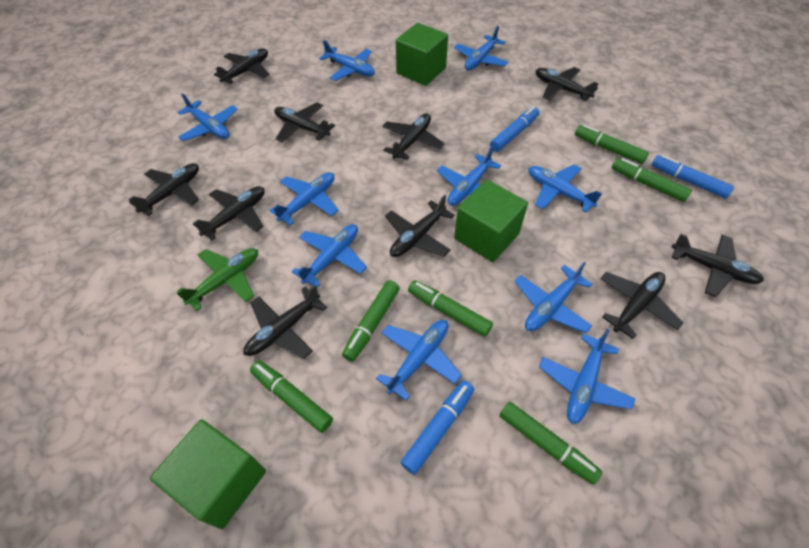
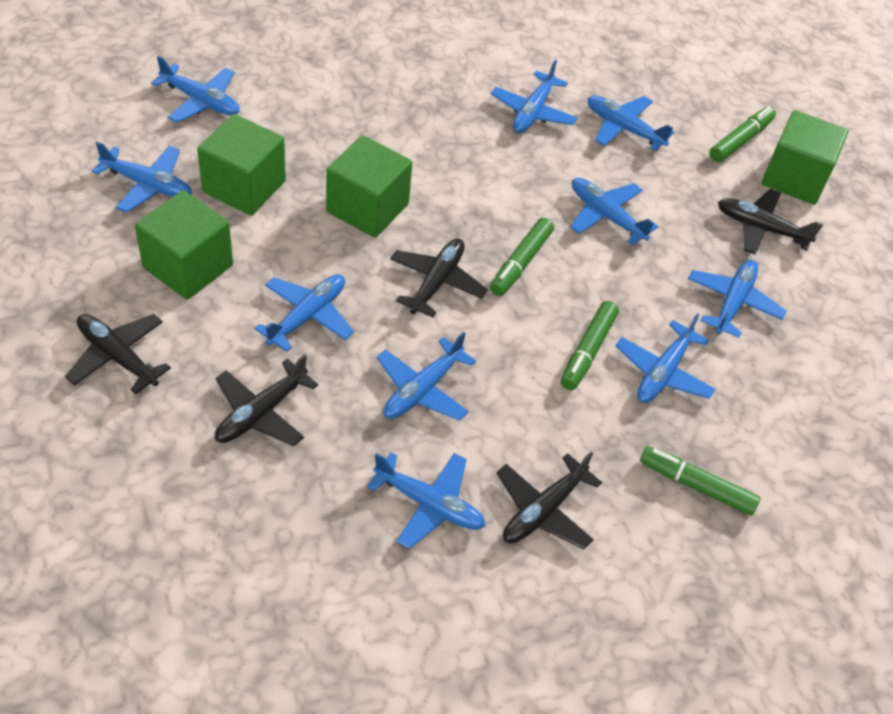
black plane: 10 -> 5
blue marker: 3 -> 0
green cube: 3 -> 4
green marker: 6 -> 4
green plane: 1 -> 0

